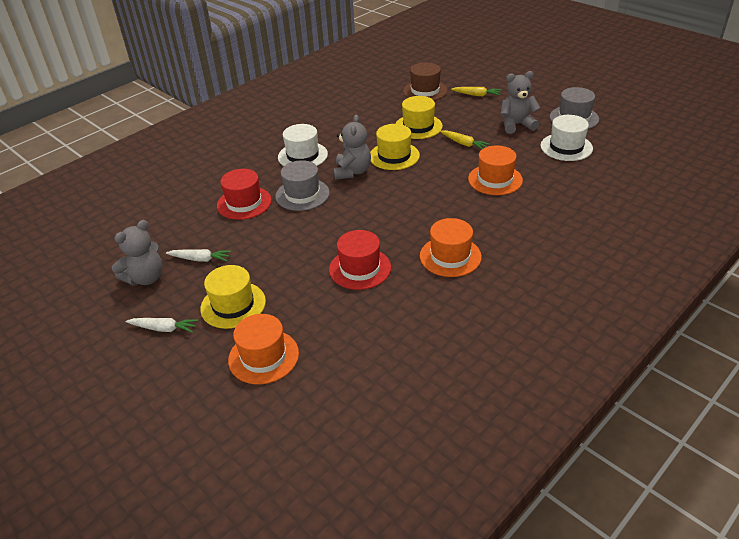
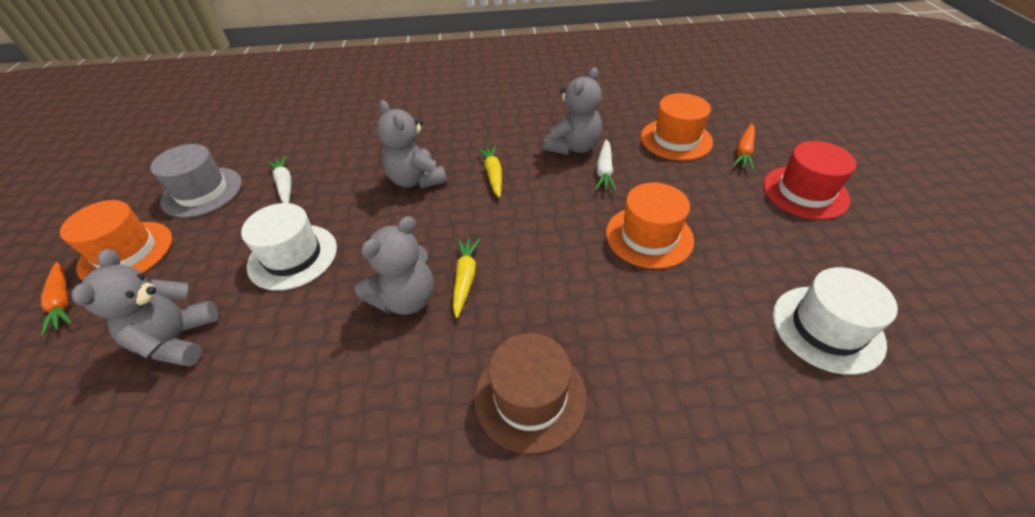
grey hat: 2 -> 1
grey teddy bear: 3 -> 4
orange carrot: 0 -> 2
red hat: 2 -> 1
yellow hat: 3 -> 0

